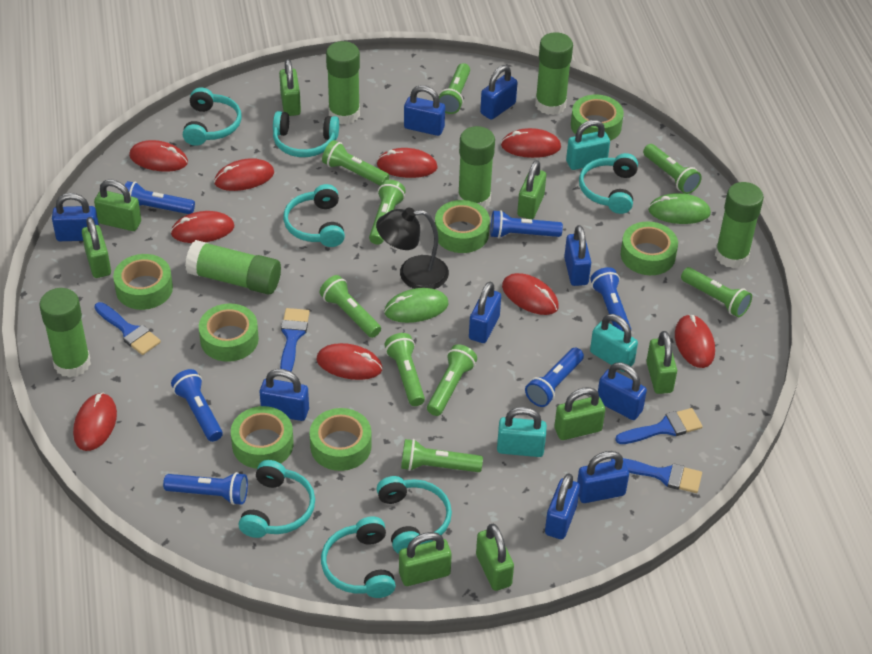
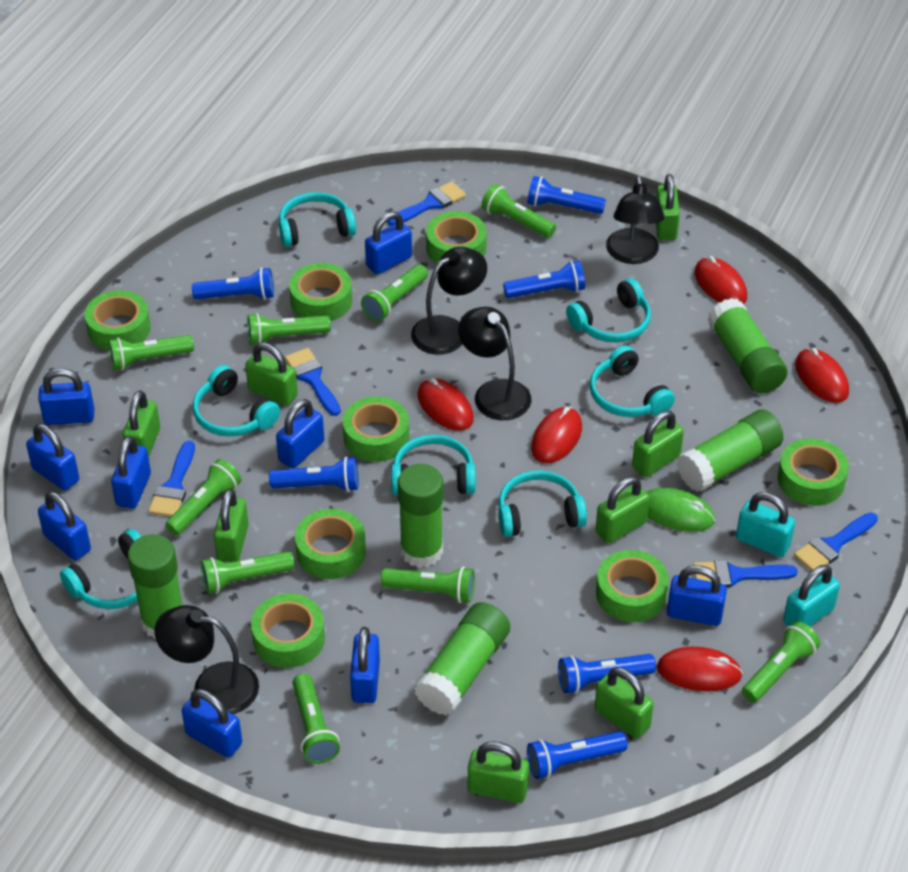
black lamp: 1 -> 4
blue brush: 4 -> 5
green glue stick: 6 -> 5
green mouse: 2 -> 1
green tape: 7 -> 8
red mouse: 9 -> 5
turquoise padlock: 3 -> 2

